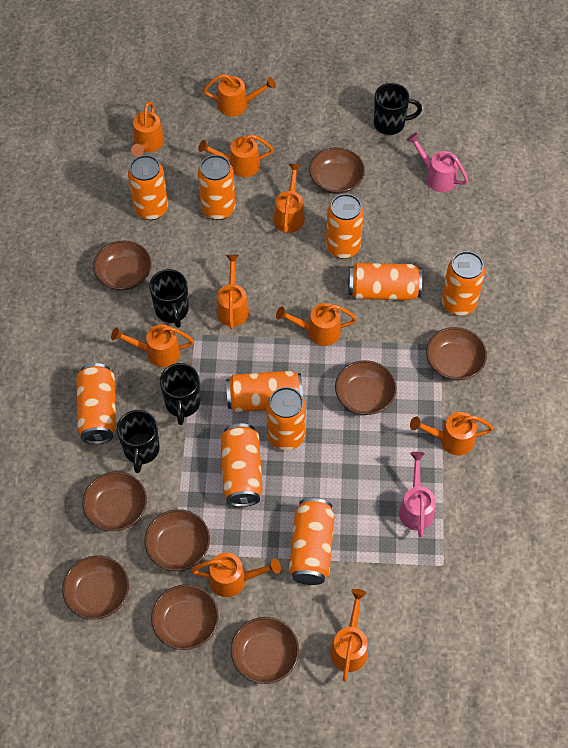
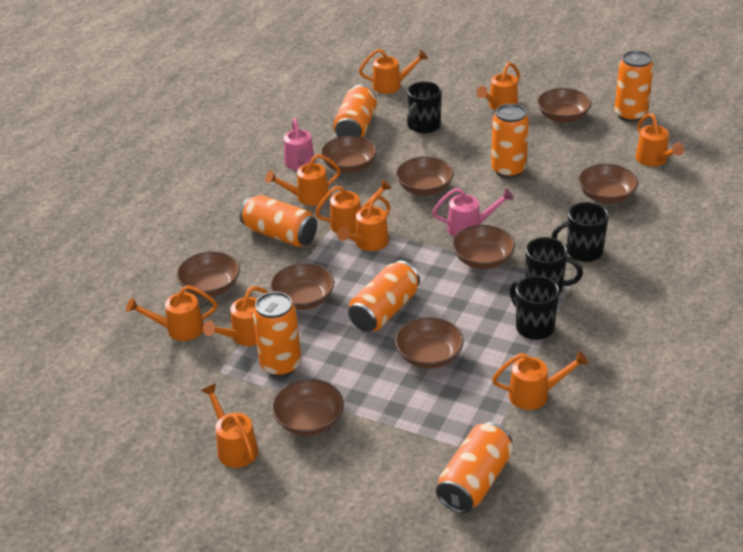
orange can: 10 -> 7

